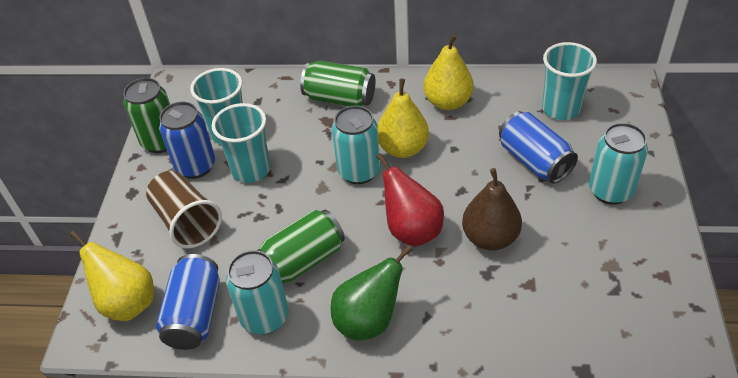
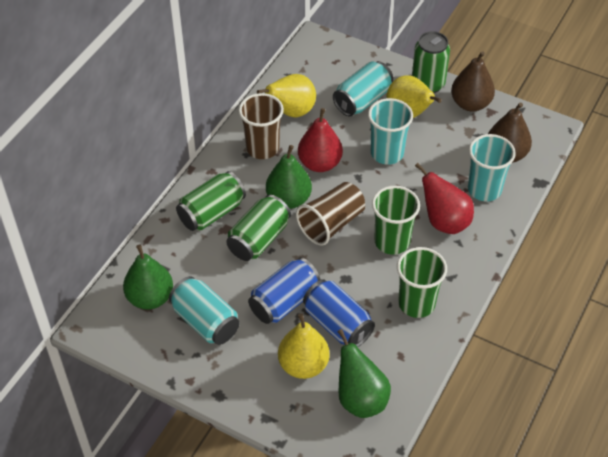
blue can: 3 -> 2
brown cup: 1 -> 2
brown pear: 1 -> 2
green cup: 0 -> 2
green pear: 1 -> 3
red pear: 1 -> 2
turquoise can: 3 -> 2
turquoise cup: 3 -> 2

